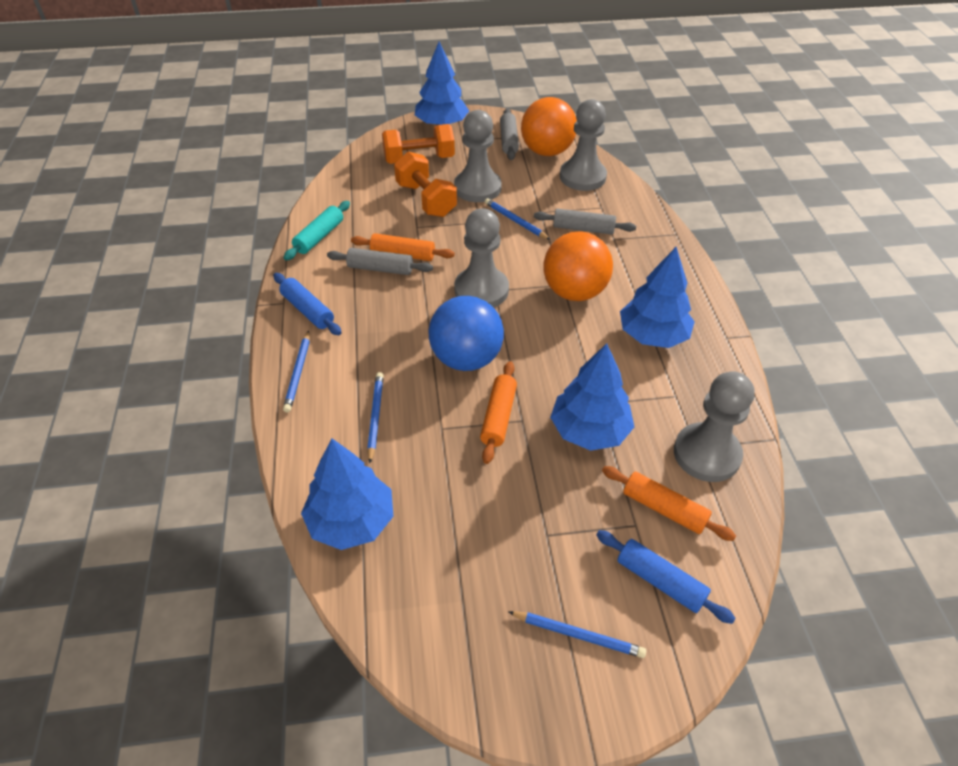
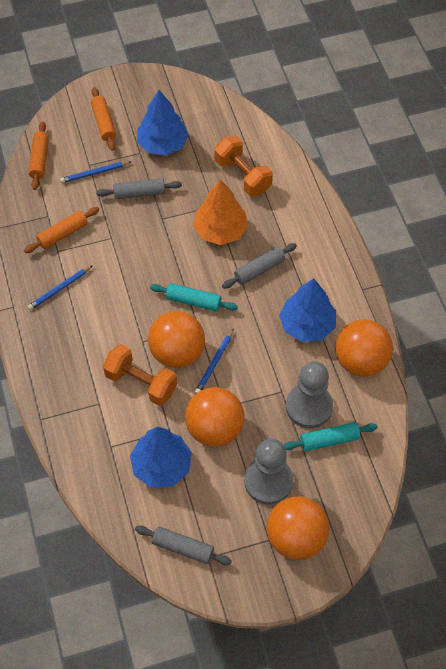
blue ball: 1 -> 0
blue pencil: 4 -> 3
blue rolling pin: 2 -> 0
blue tree: 4 -> 3
grey pawn: 4 -> 2
orange ball: 2 -> 4
orange tree: 0 -> 1
turquoise rolling pin: 1 -> 2

